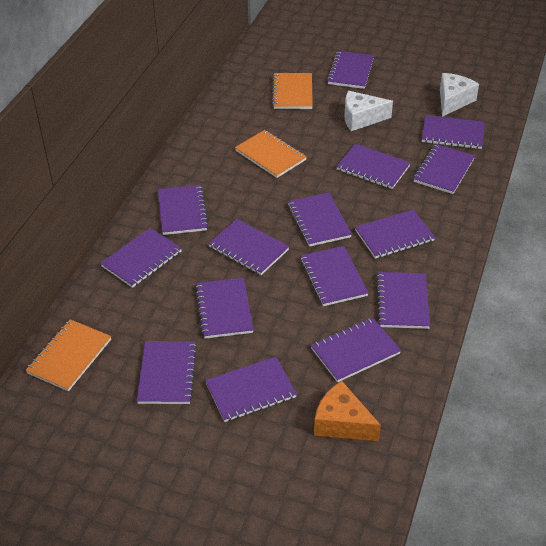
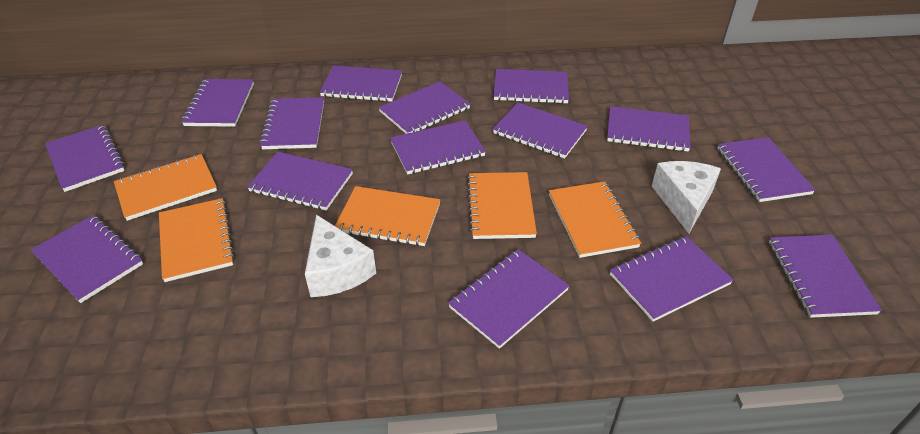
orange cheese: 1 -> 0
orange notebook: 3 -> 5

